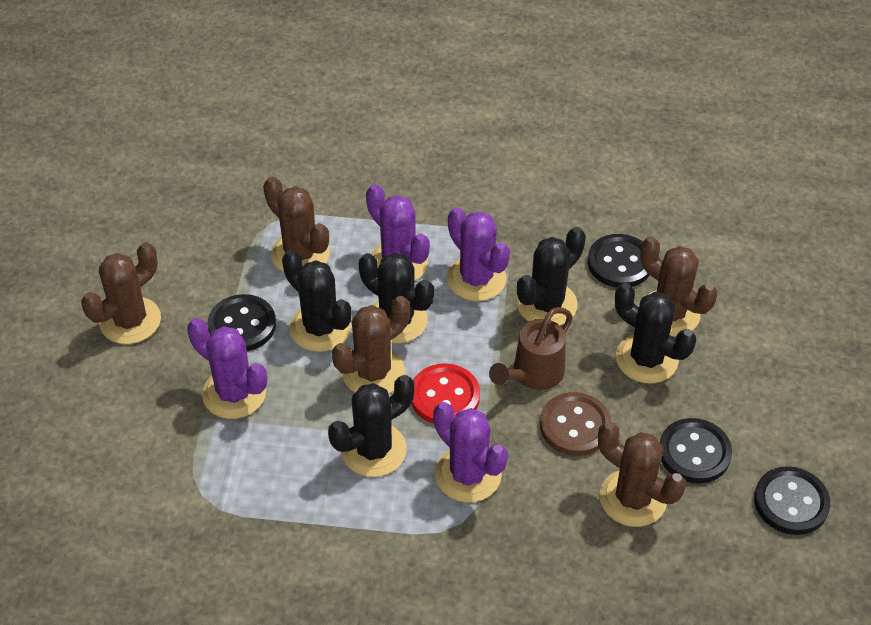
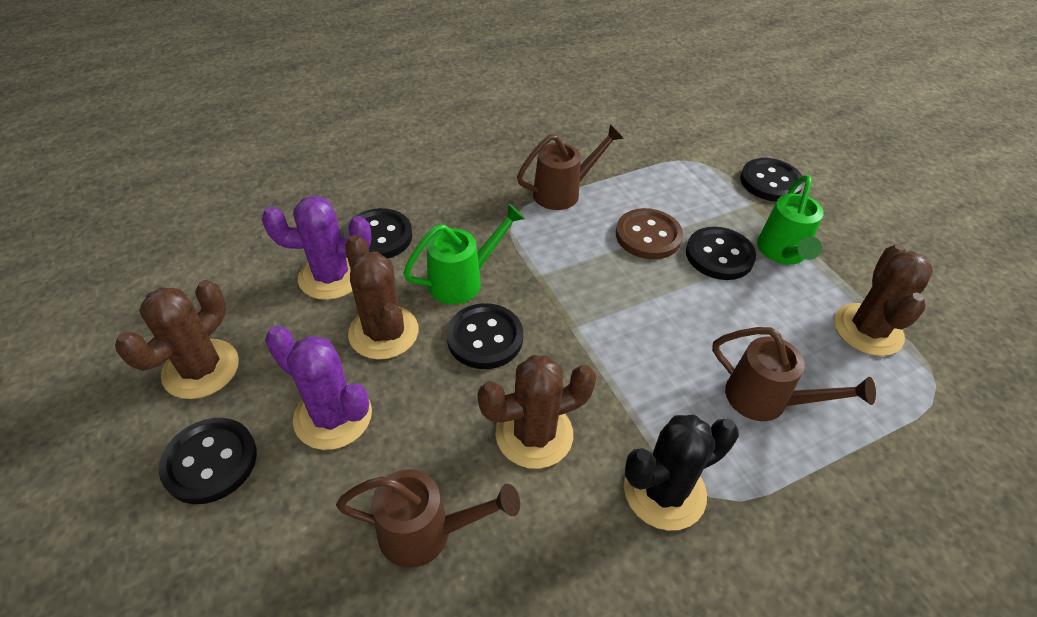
black button: 4 -> 5
black cactus: 5 -> 1
brown cactus: 5 -> 4
brown watering can: 1 -> 3
green watering can: 0 -> 2
purple cactus: 4 -> 2
red button: 1 -> 0

